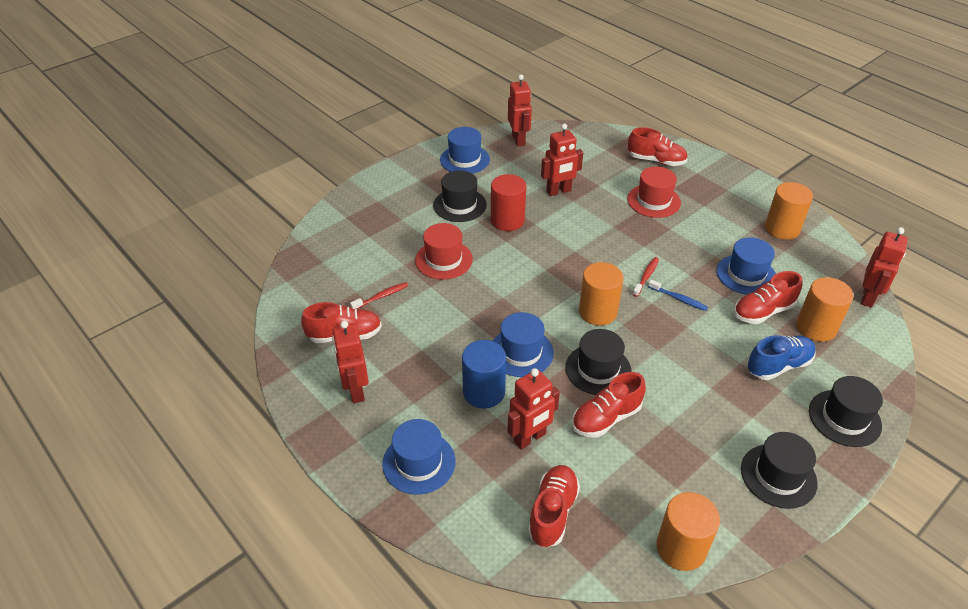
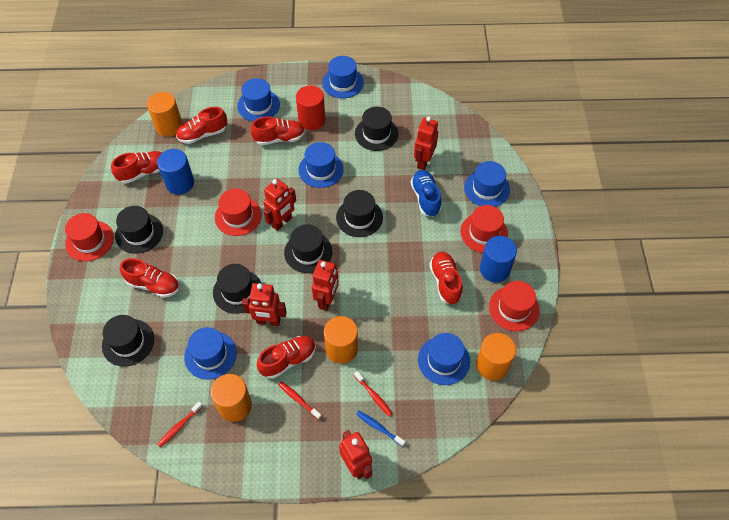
black hat: 4 -> 6
blue cylinder: 1 -> 2
blue hat: 4 -> 6
red hat: 2 -> 4
red shoe: 5 -> 6
red toothbrush: 2 -> 3

